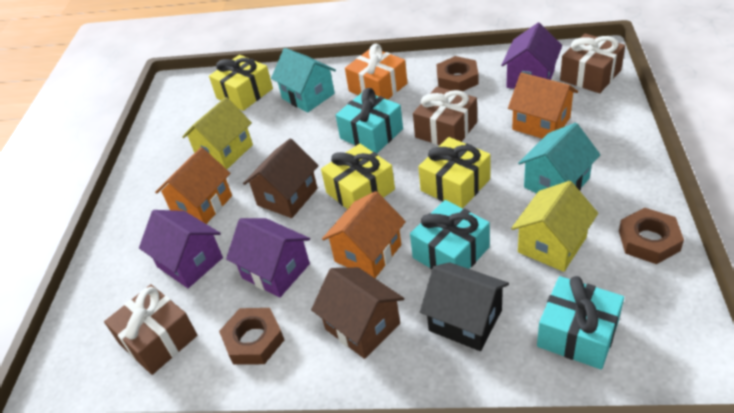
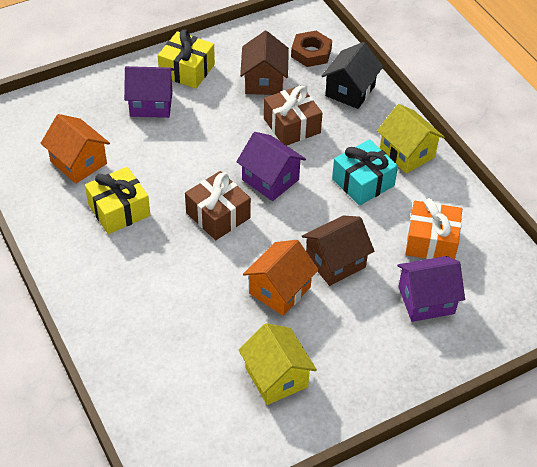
brown gift: 3 -> 2
brown nut: 3 -> 1
orange house: 3 -> 2
turquoise gift: 3 -> 1
turquoise house: 2 -> 0
yellow gift: 3 -> 2

